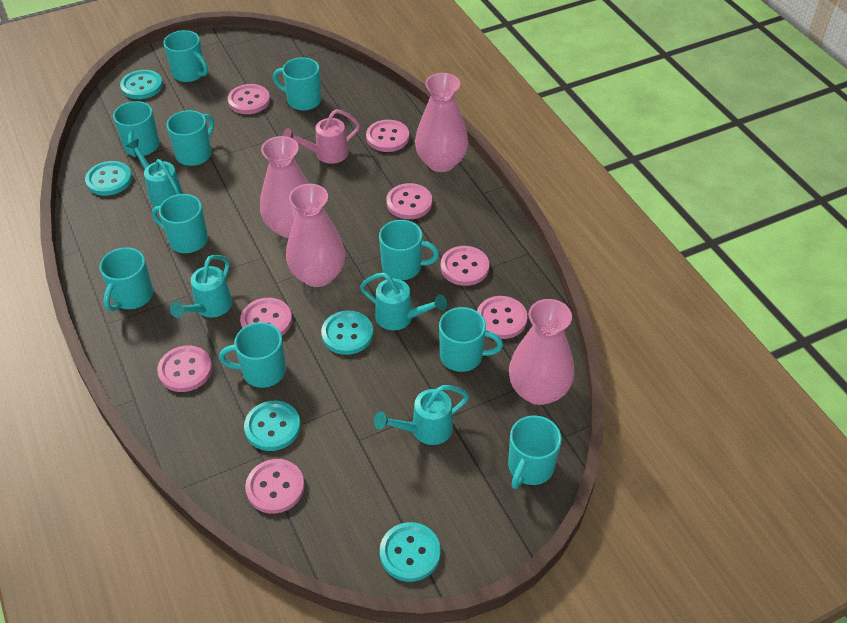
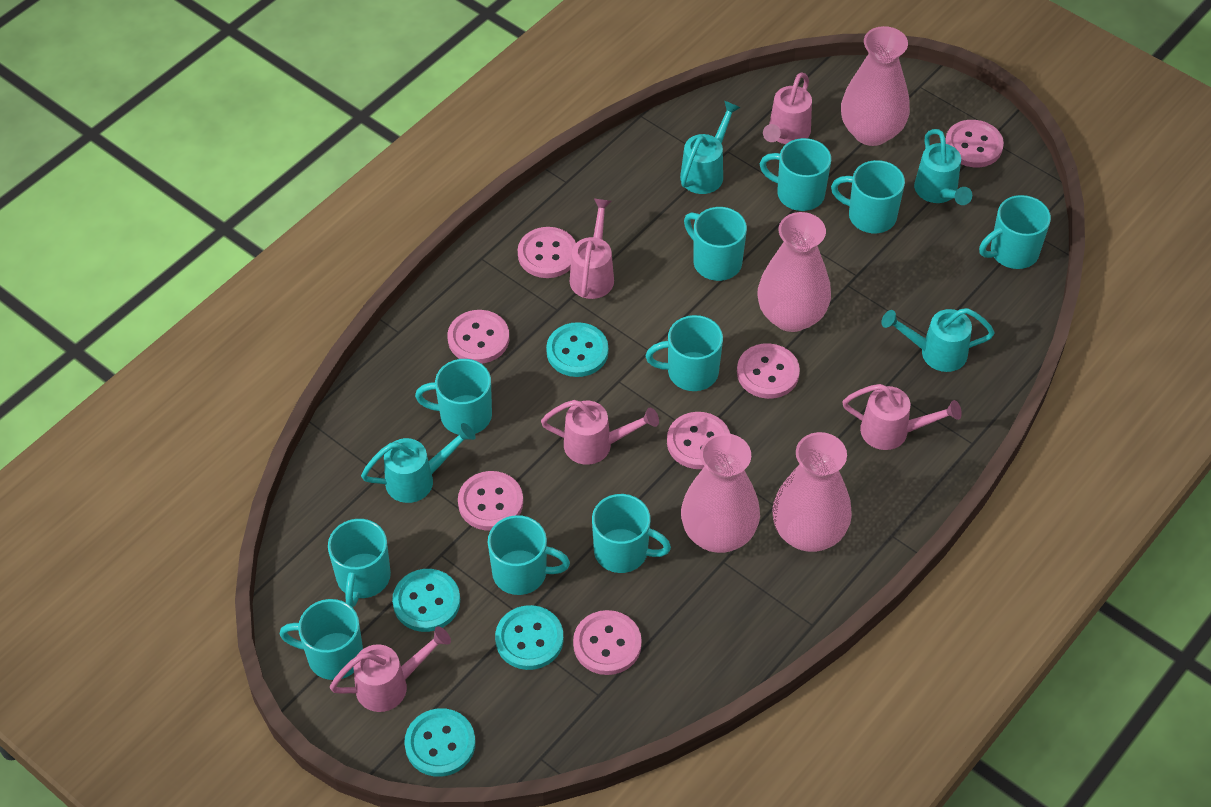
pink button: 8 -> 7
pink watering can: 1 -> 5
turquoise button: 5 -> 4

